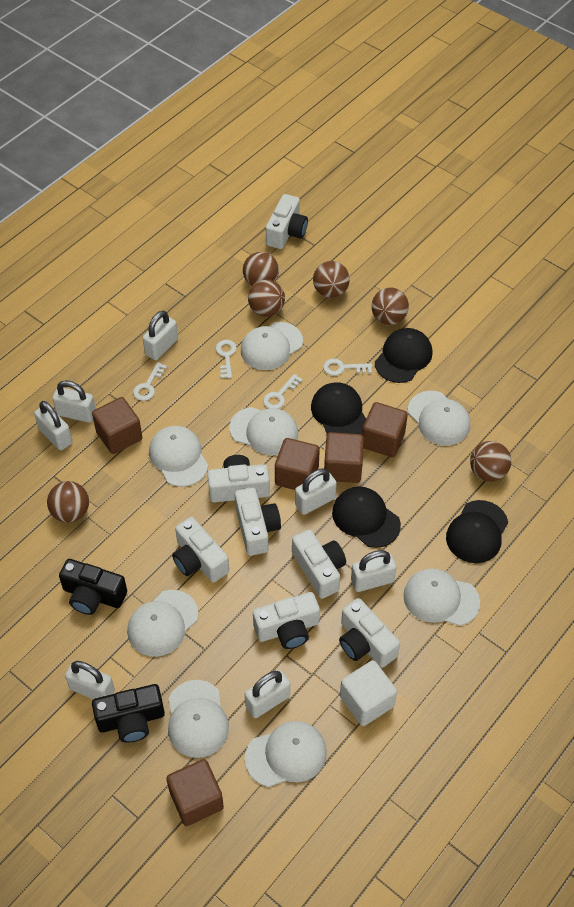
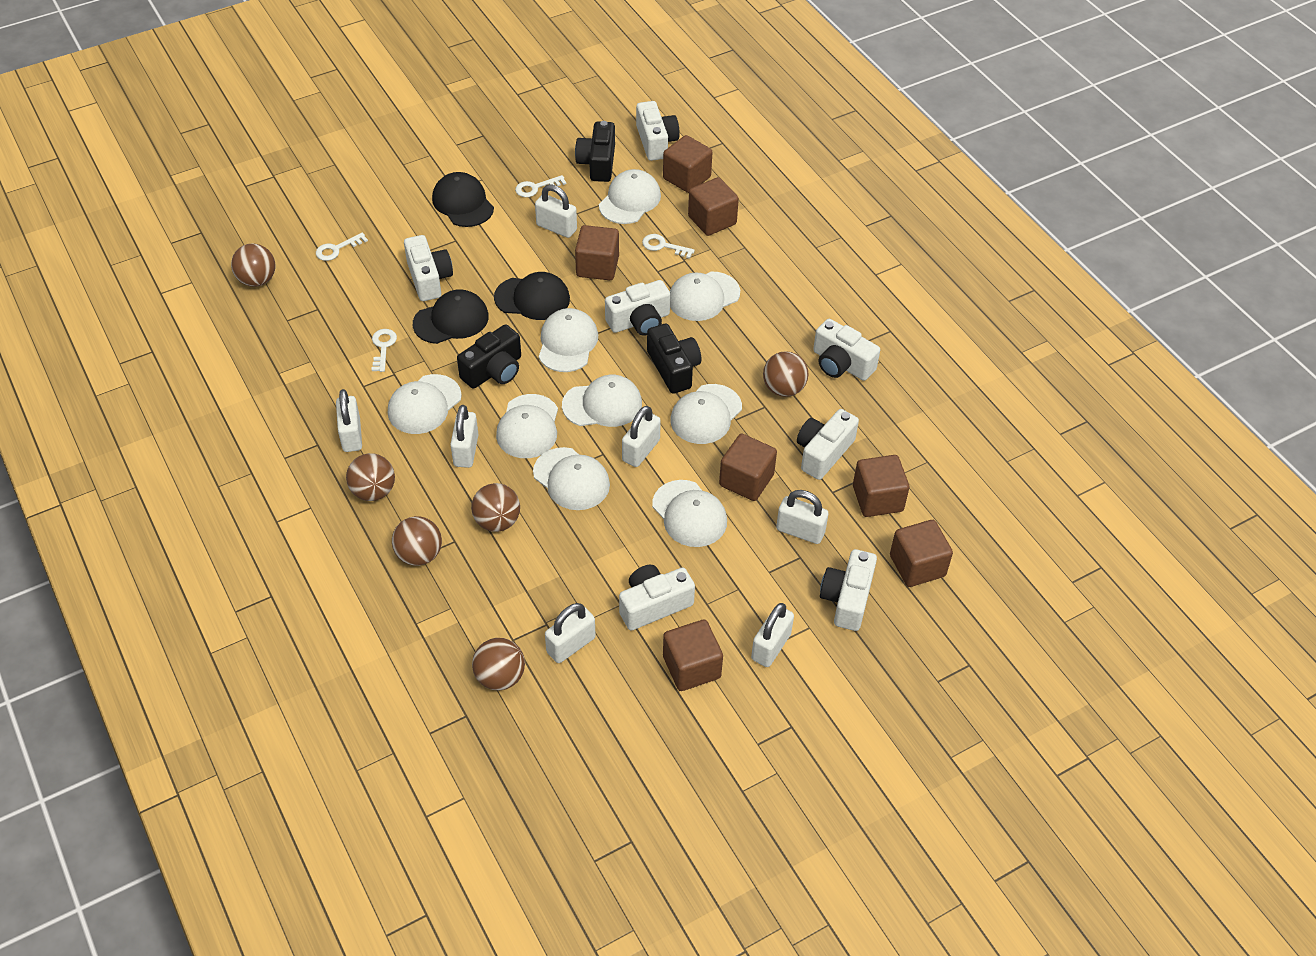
black camera: 2 -> 3
black cap: 4 -> 3
brown cube: 5 -> 7
white cap: 8 -> 9
white cube: 1 -> 0

